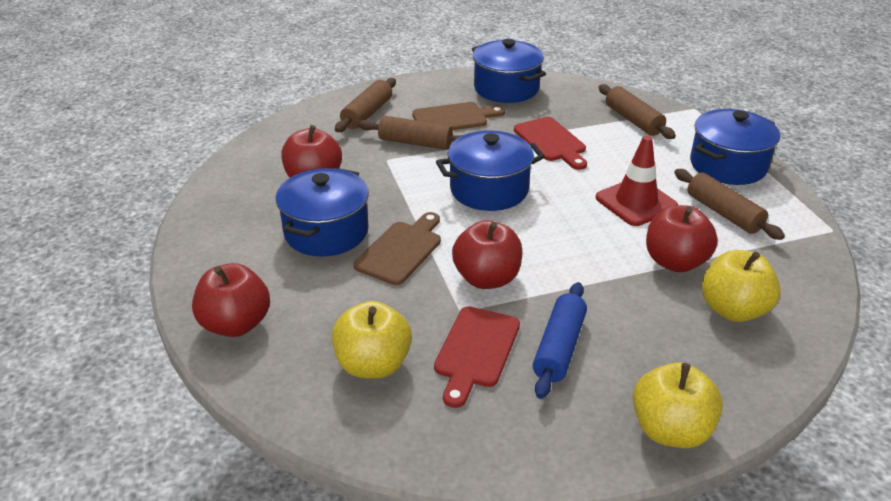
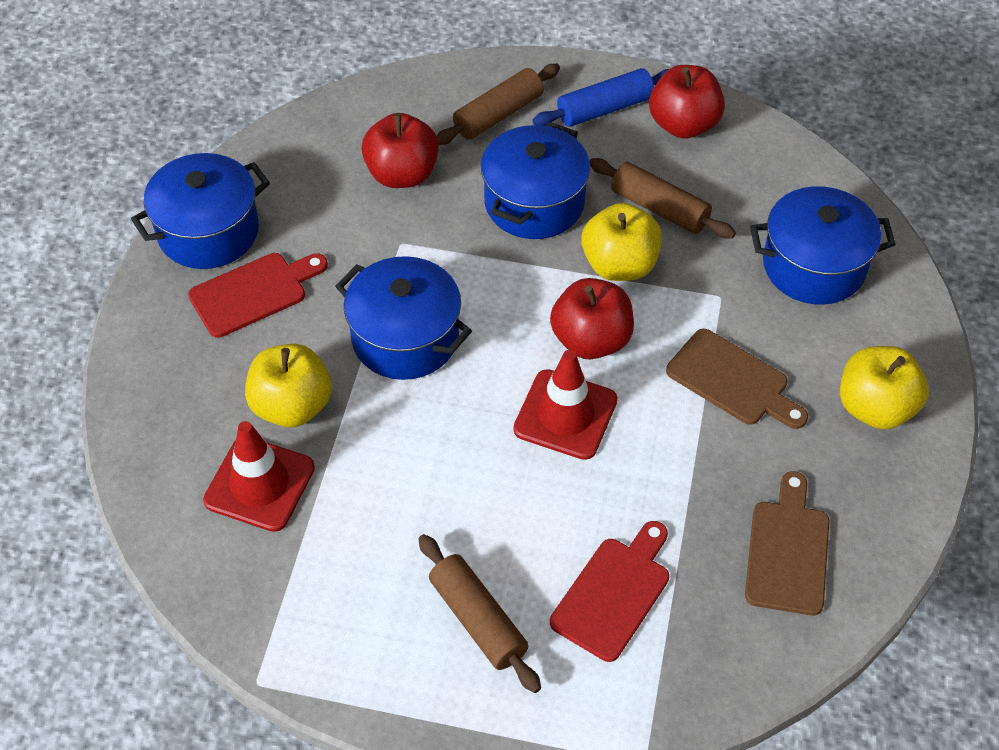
brown rolling pin: 4 -> 3
red apple: 4 -> 3
red traffic cone: 1 -> 2

